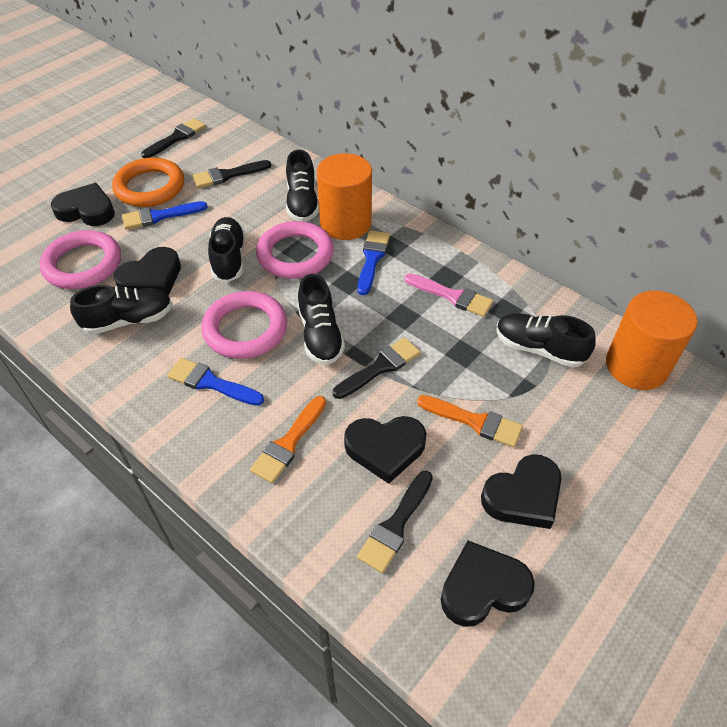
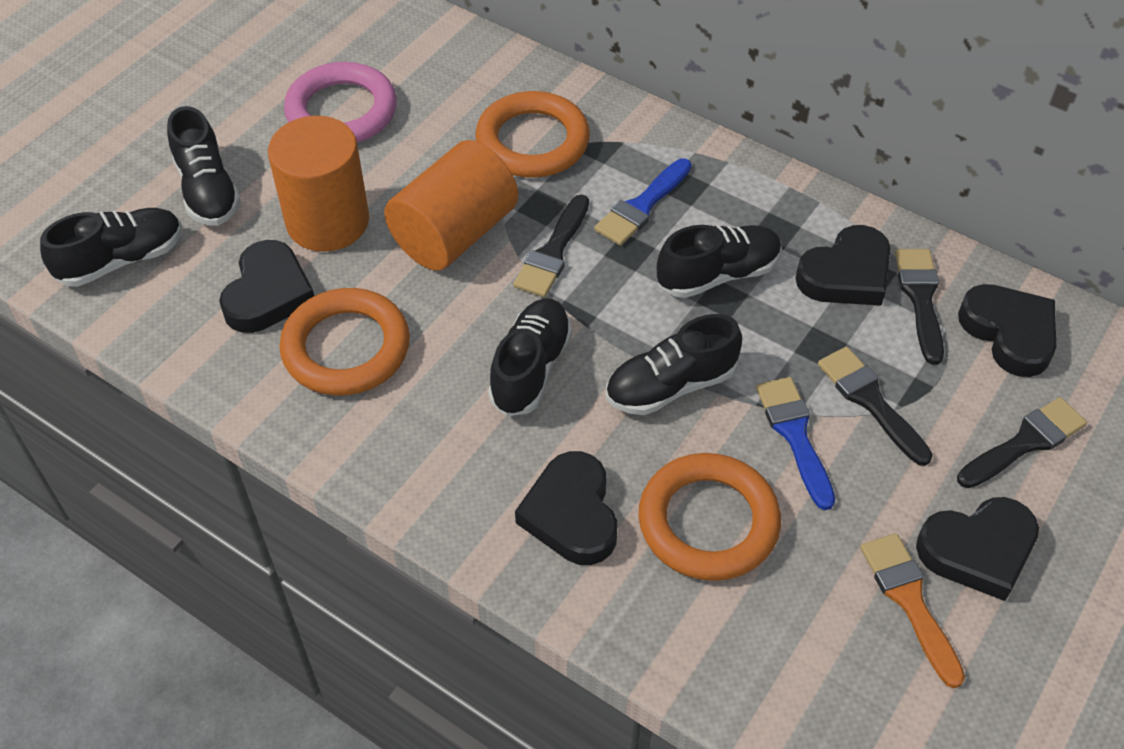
blue brush: 3 -> 2
orange brush: 2 -> 1
orange ring: 1 -> 3
pink brush: 1 -> 0
pink ring: 3 -> 1

